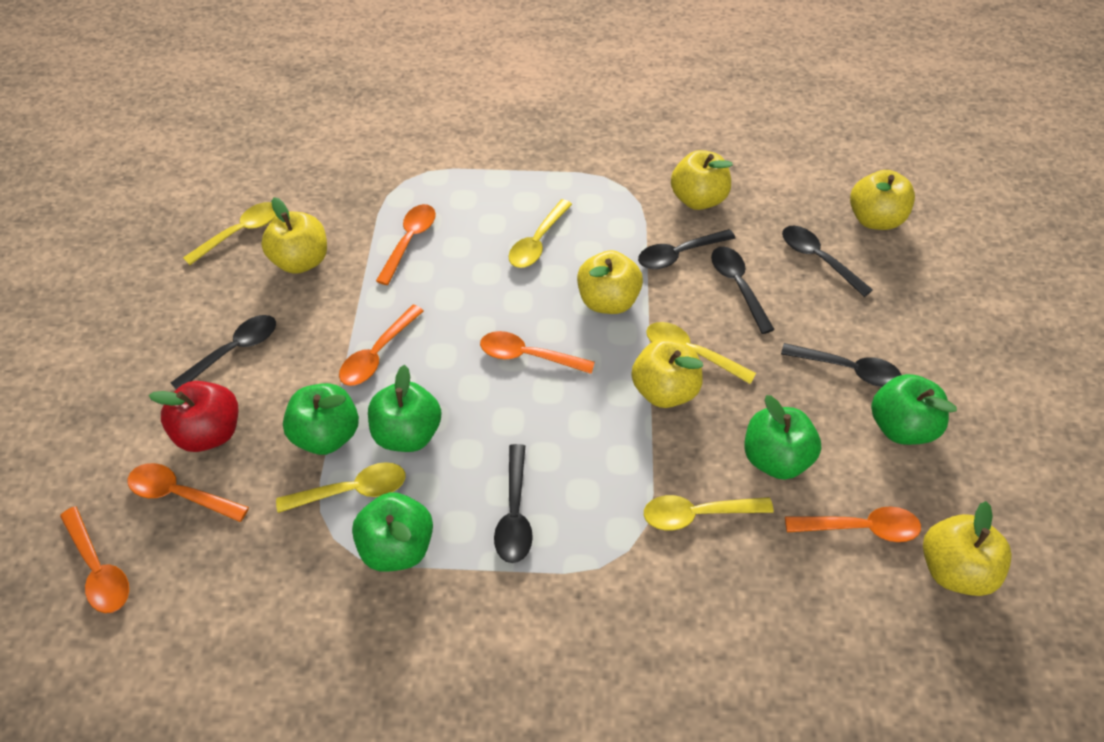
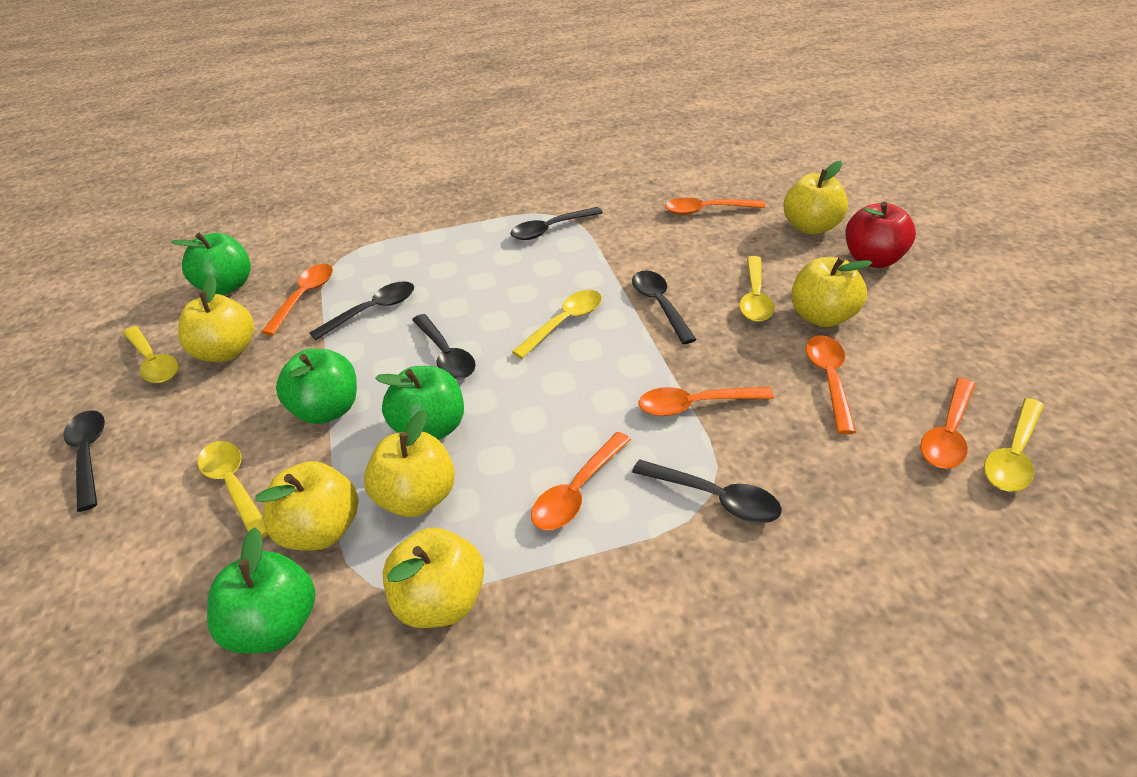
green apple: 5 -> 4

